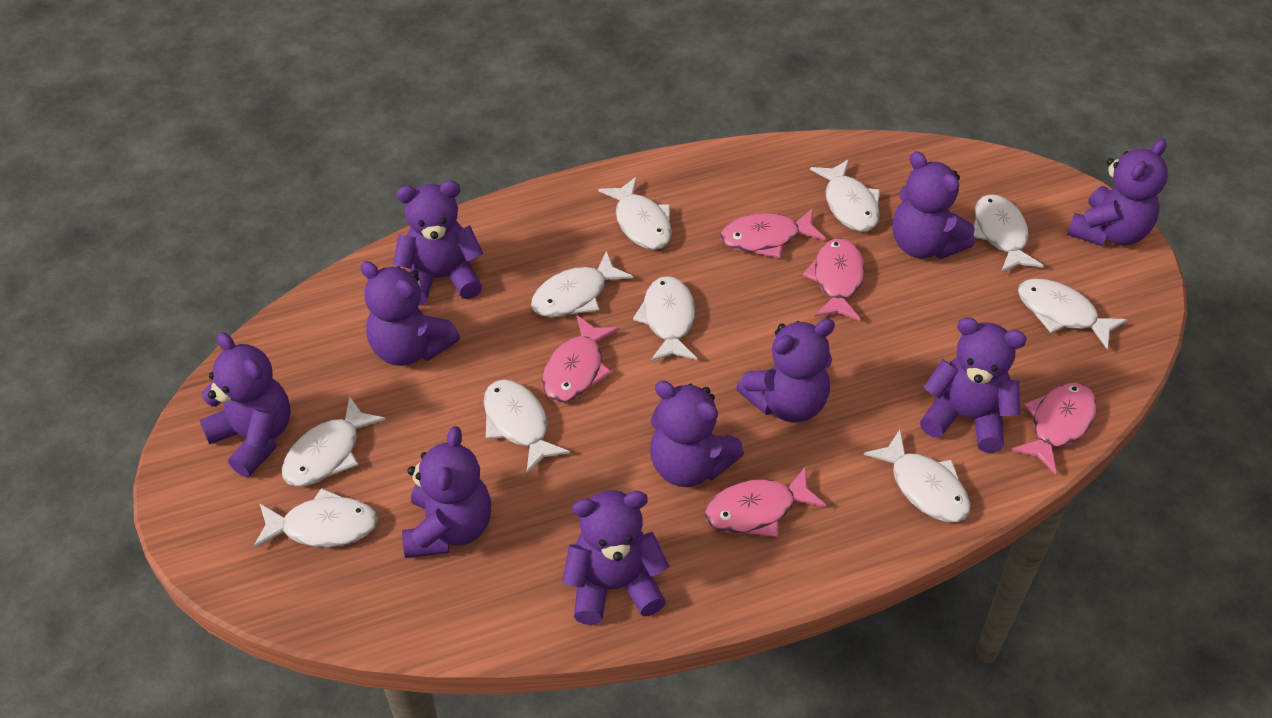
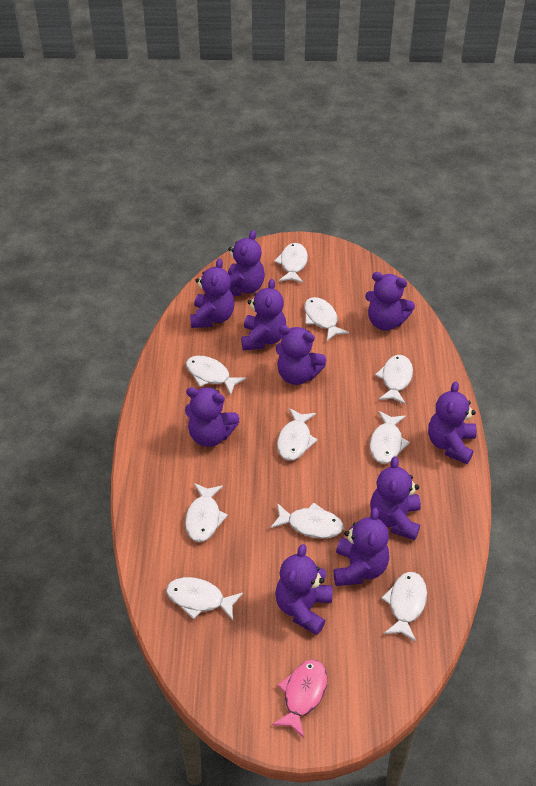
pink fish: 5 -> 1

